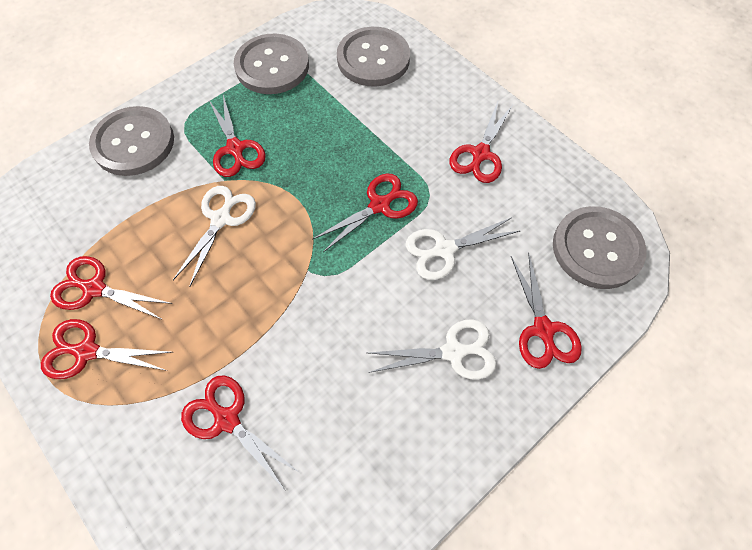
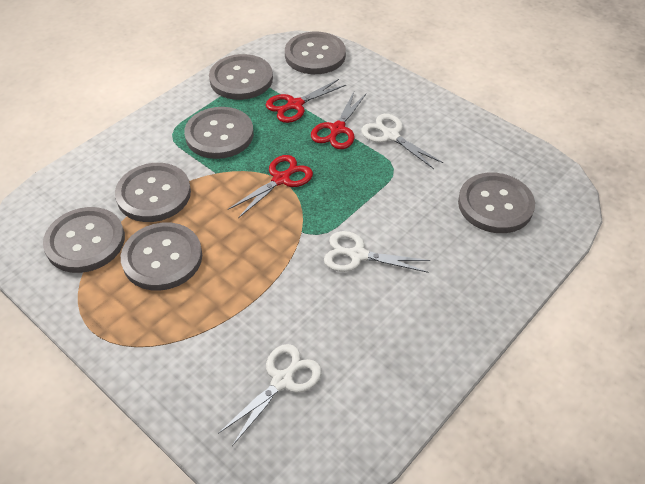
grey button: 4 -> 7
red scissors: 7 -> 3

